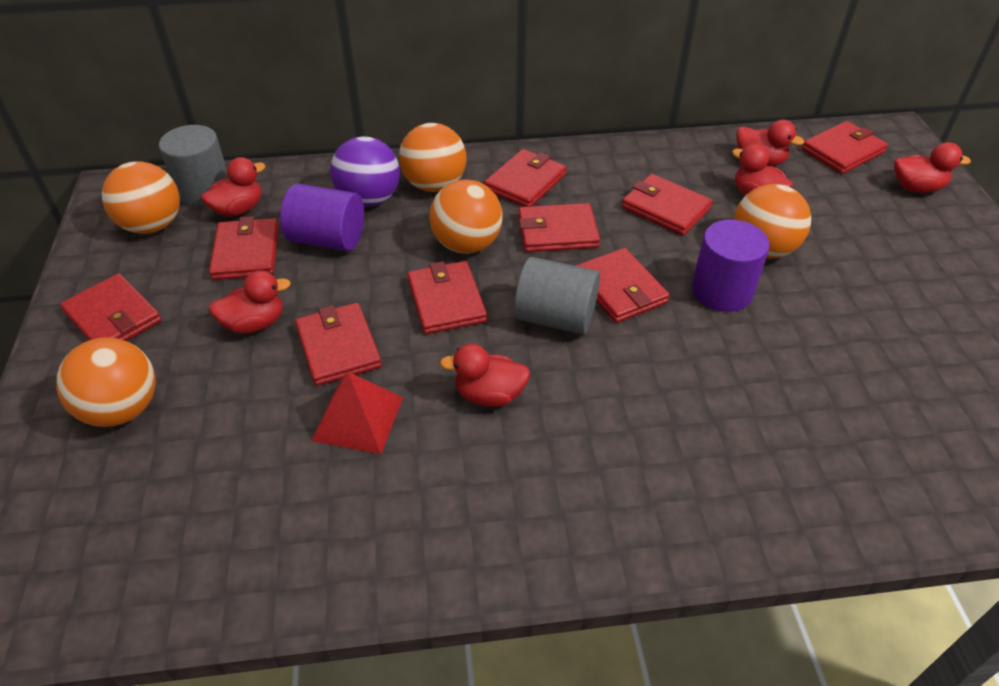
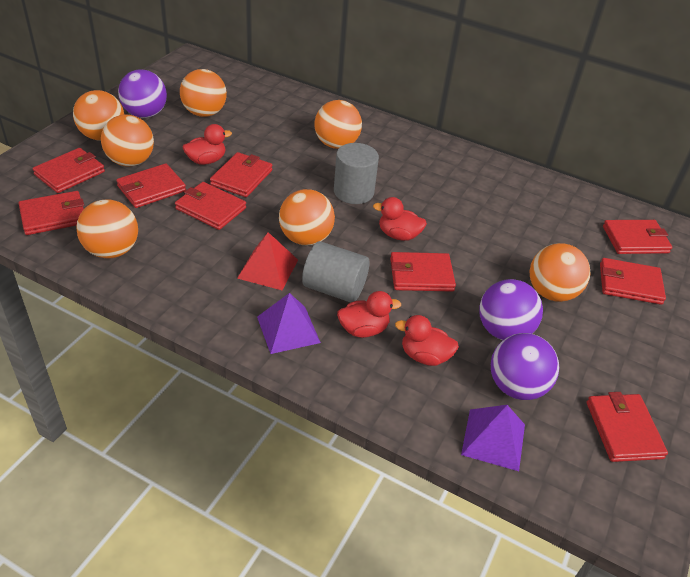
orange ball: 5 -> 7
purple ball: 1 -> 3
purple cylinder: 2 -> 0
purple pyramid: 0 -> 2
red duck: 6 -> 4

